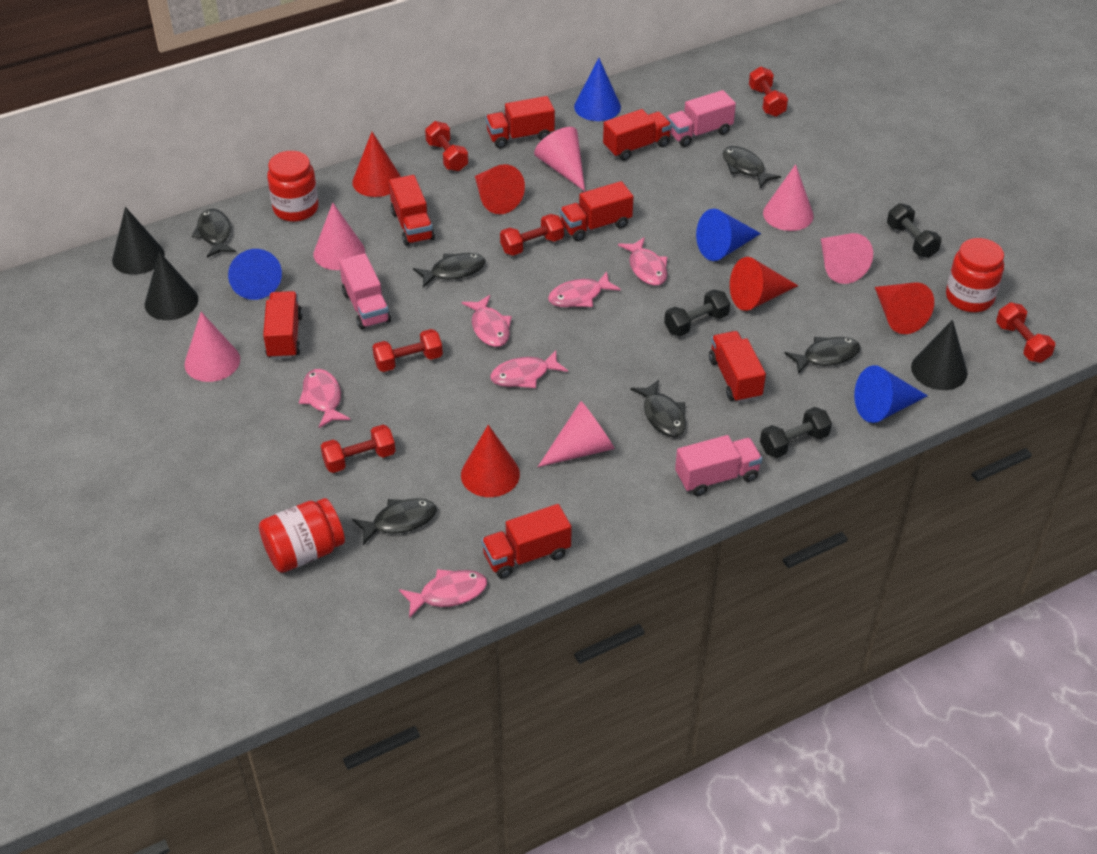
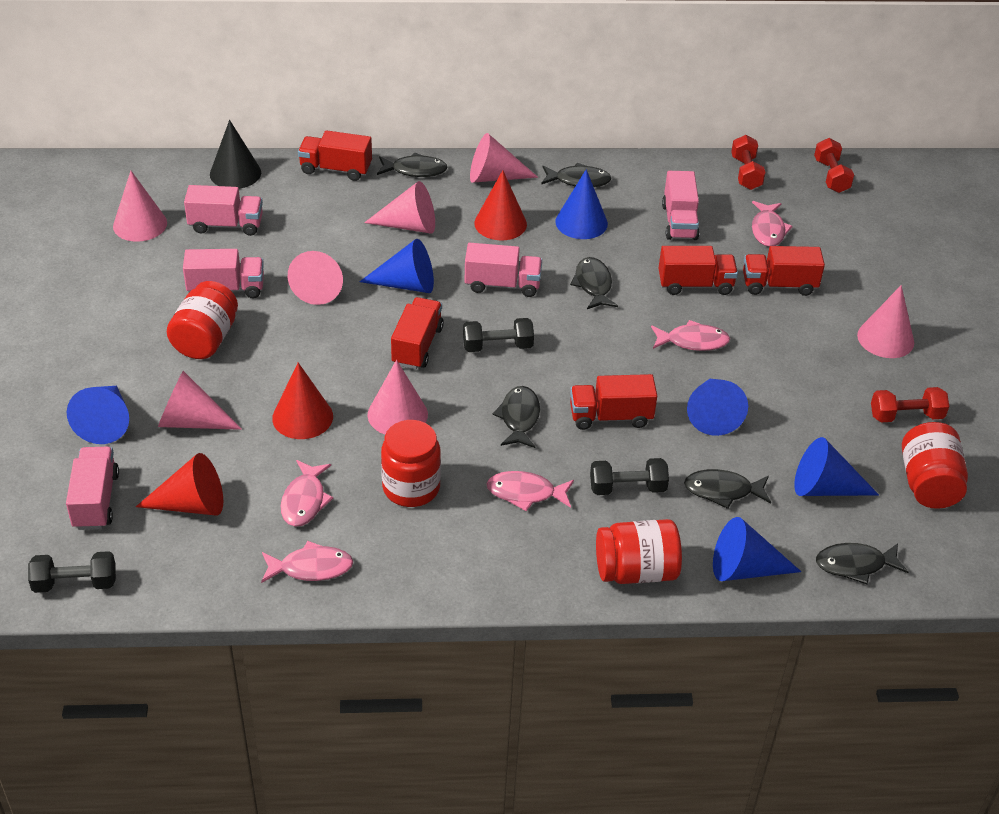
black cone: 3 -> 1
blue cone: 4 -> 6
pink cone: 6 -> 7
pink fish: 6 -> 5
pink truck: 3 -> 5
red cone: 5 -> 3
red dumbbell: 6 -> 3
red jar: 3 -> 4
red truck: 7 -> 5

